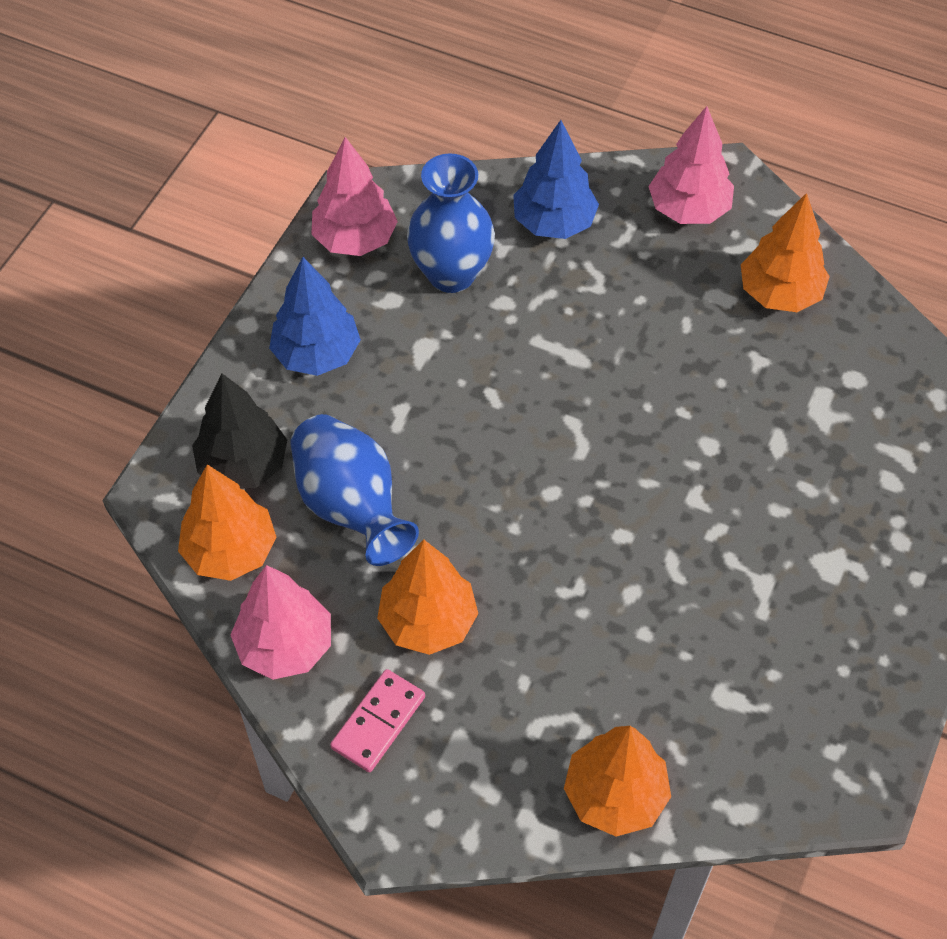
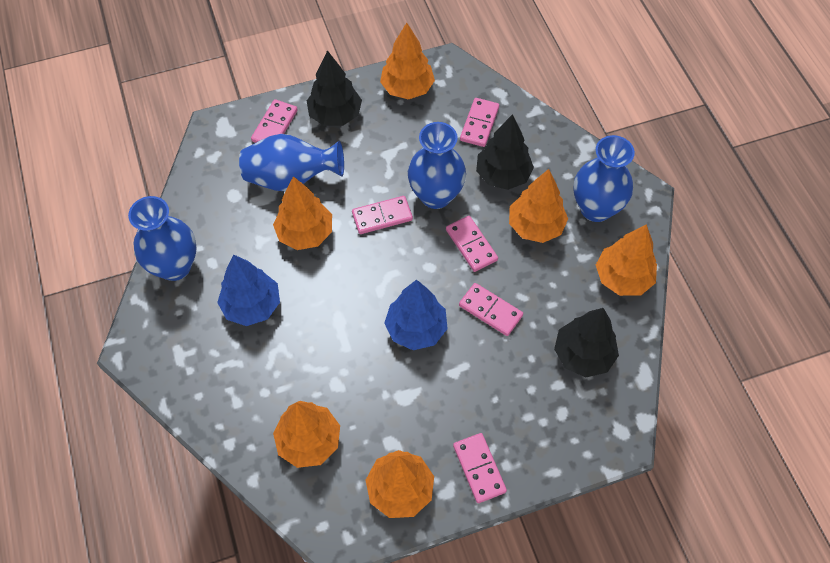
black tree: 1 -> 3
blue vase: 2 -> 4
orange tree: 4 -> 6
pink domino: 1 -> 6
pink tree: 3 -> 0

